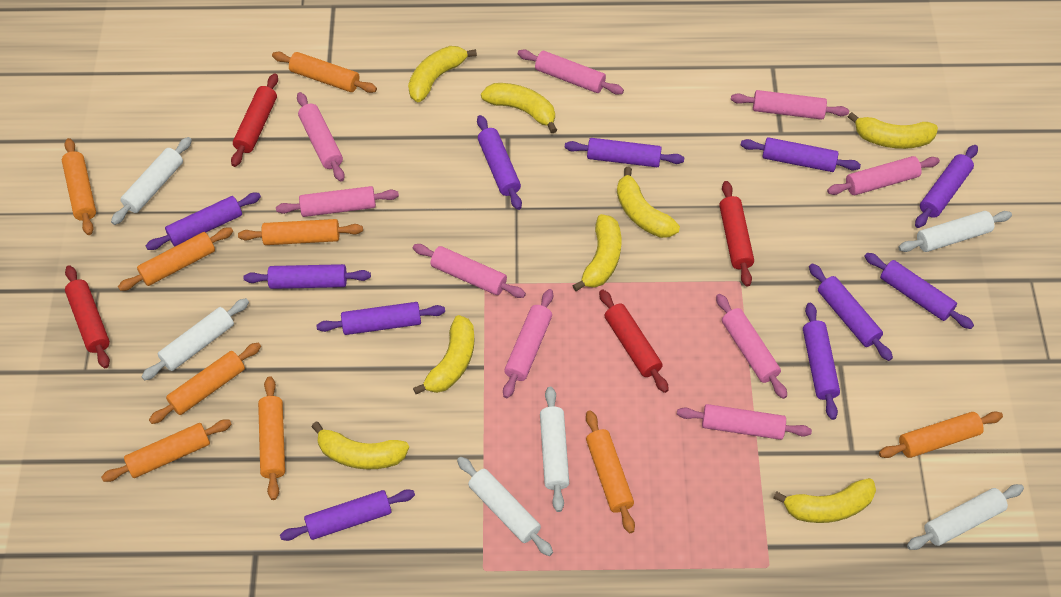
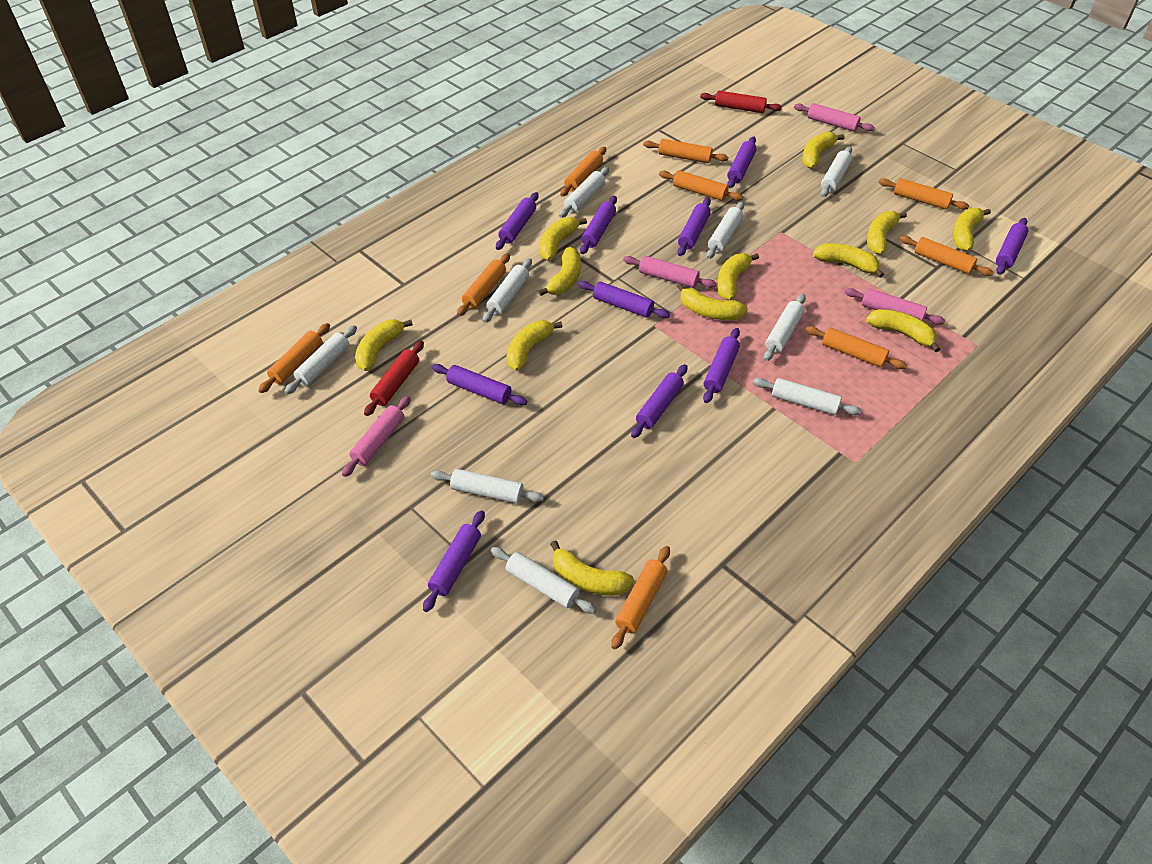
pink rolling pin: 9 -> 4
purple rolling pin: 11 -> 10
red rolling pin: 4 -> 2
white rolling pin: 6 -> 9
yellow banana: 8 -> 12

